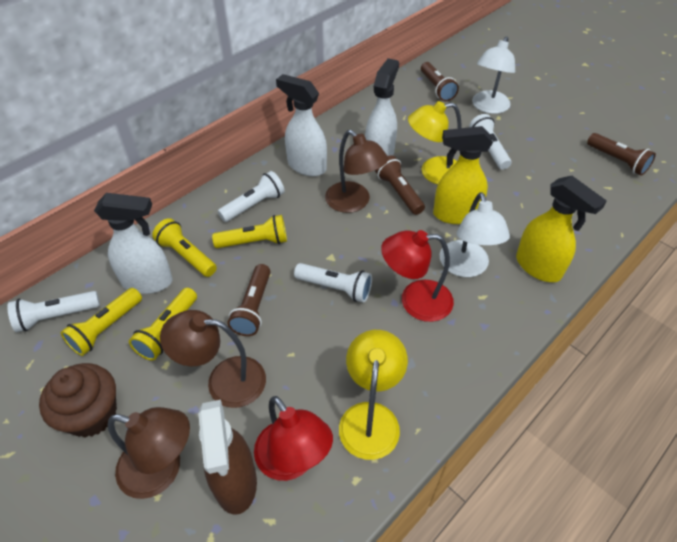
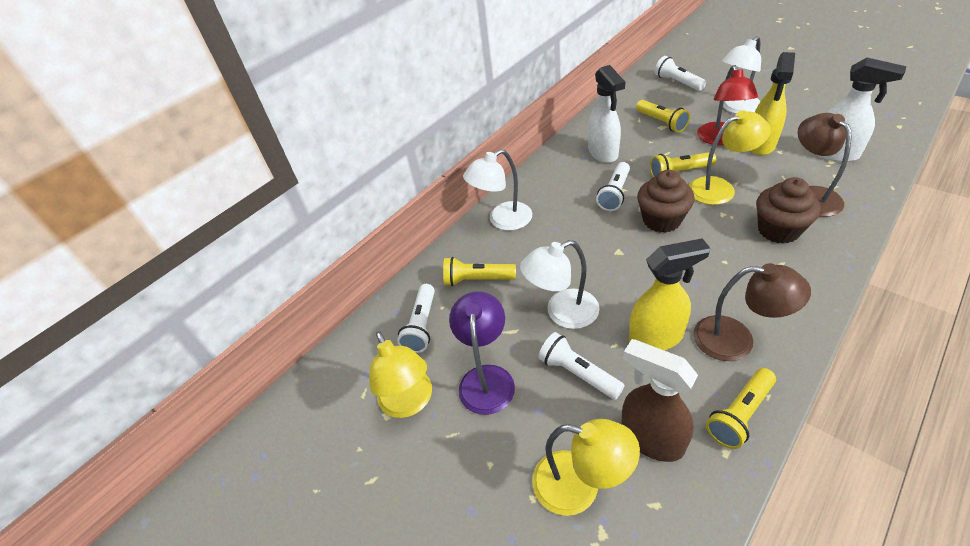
brown cupcake: 1 -> 2
brown flashlight: 4 -> 0
brown lamp: 3 -> 2
purple lamp: 0 -> 1
red lamp: 2 -> 1
white lamp: 2 -> 3
white spray bottle: 3 -> 2
yellow lamp: 2 -> 3

